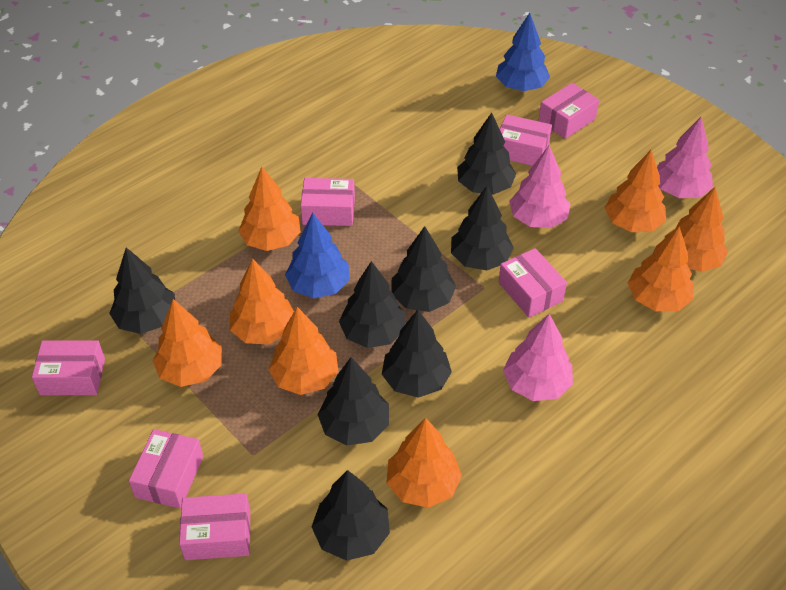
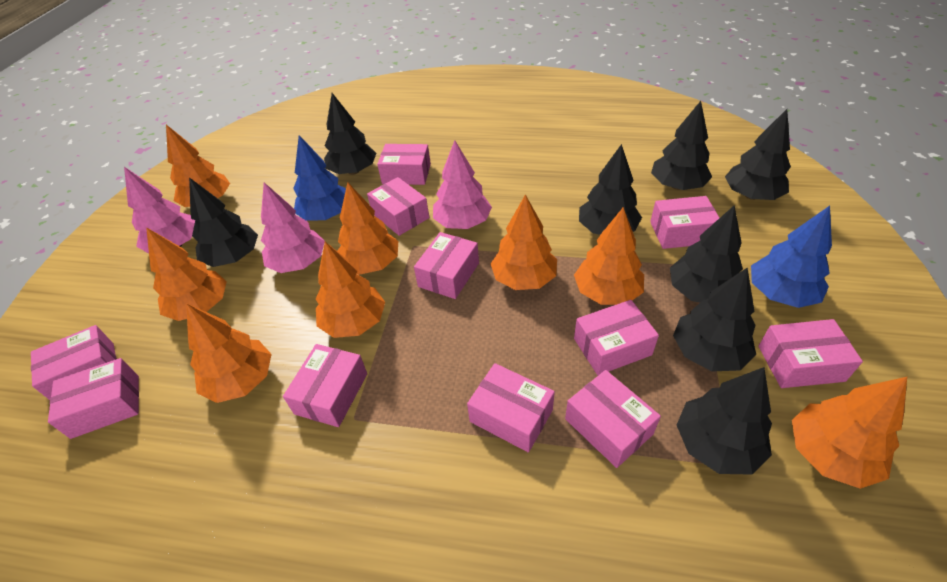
pink box: 7 -> 11

